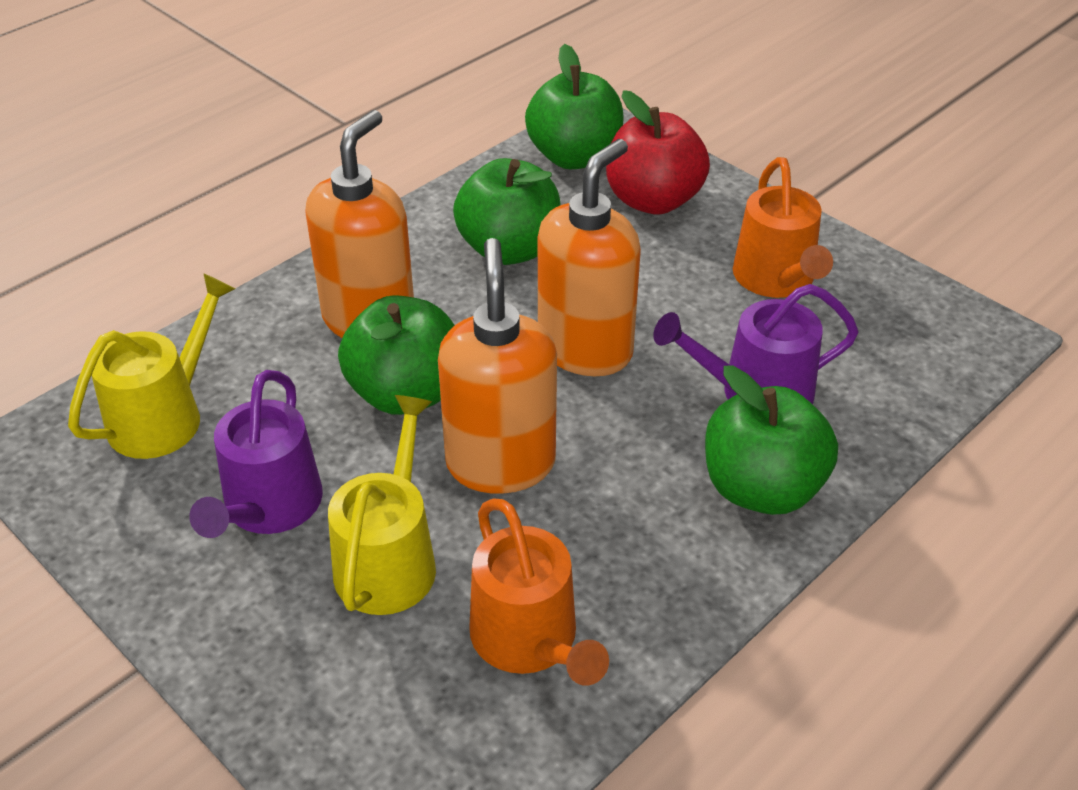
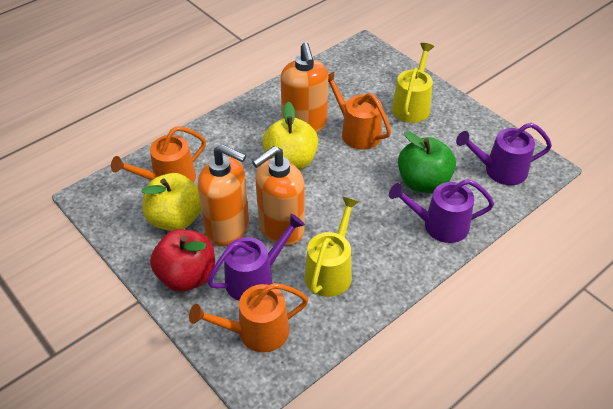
green apple: 4 -> 1
orange watering can: 2 -> 3
purple watering can: 2 -> 3
yellow apple: 0 -> 2

